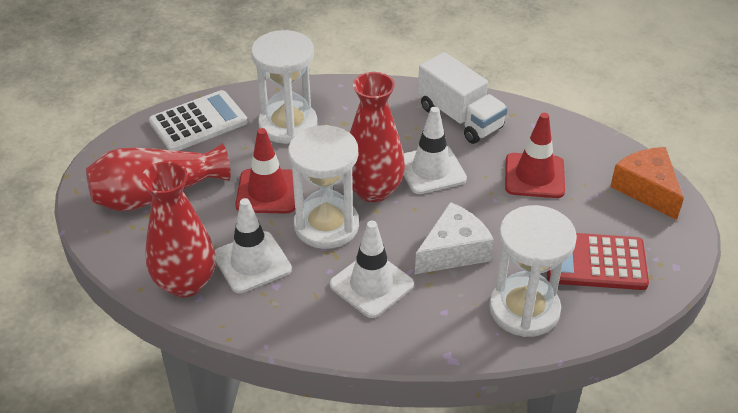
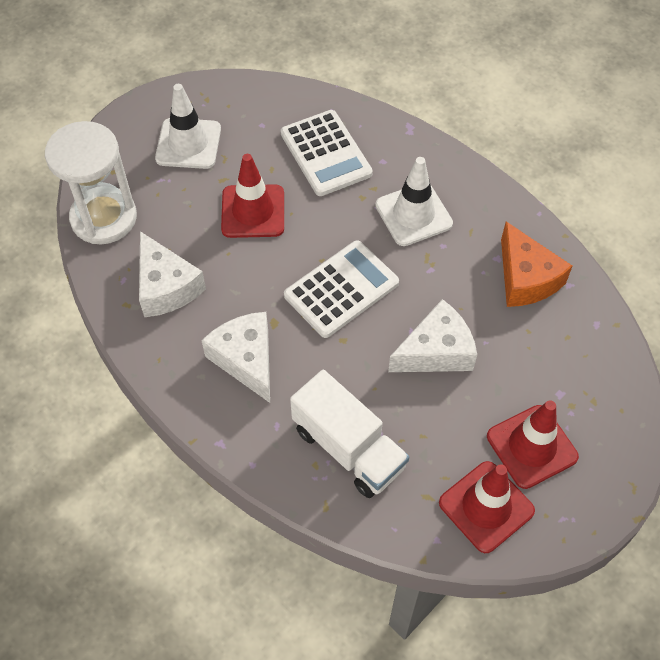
red calculator: 1 -> 0
red traffic cone: 2 -> 3
red vase: 3 -> 0
white calculator: 1 -> 2
white cheese: 1 -> 3
white hourglass: 3 -> 1
white traffic cone: 3 -> 2

